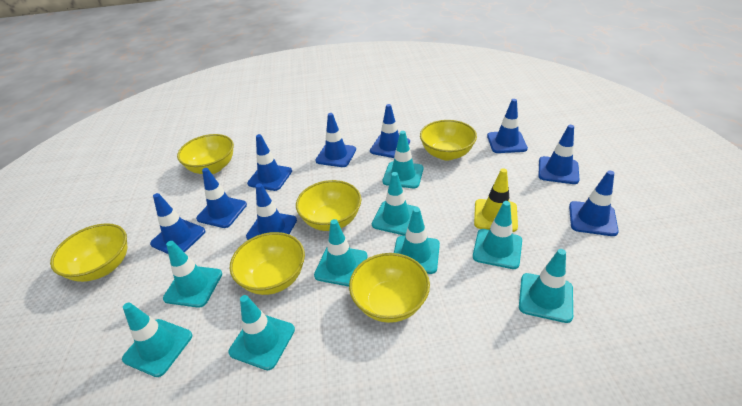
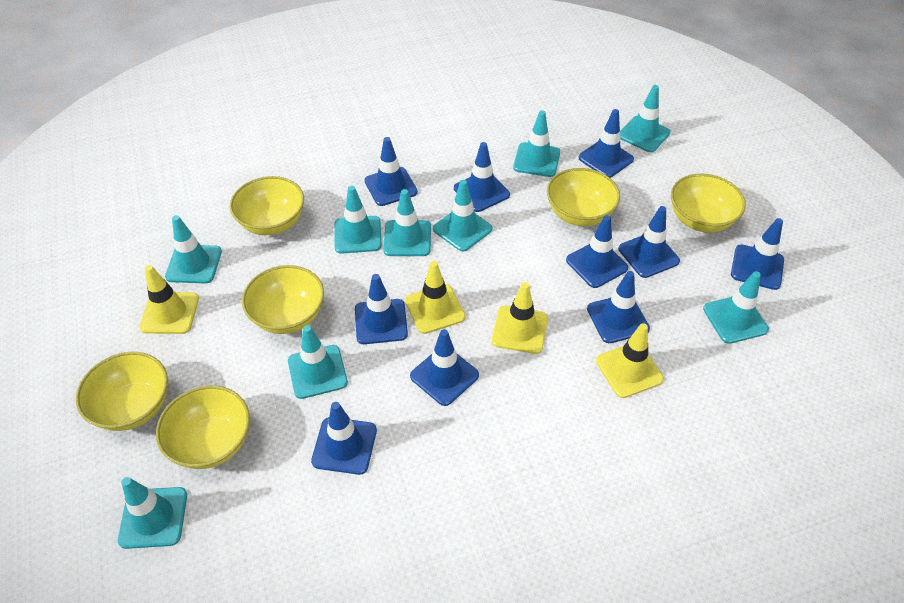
blue traffic cone: 9 -> 10
yellow traffic cone: 1 -> 4

